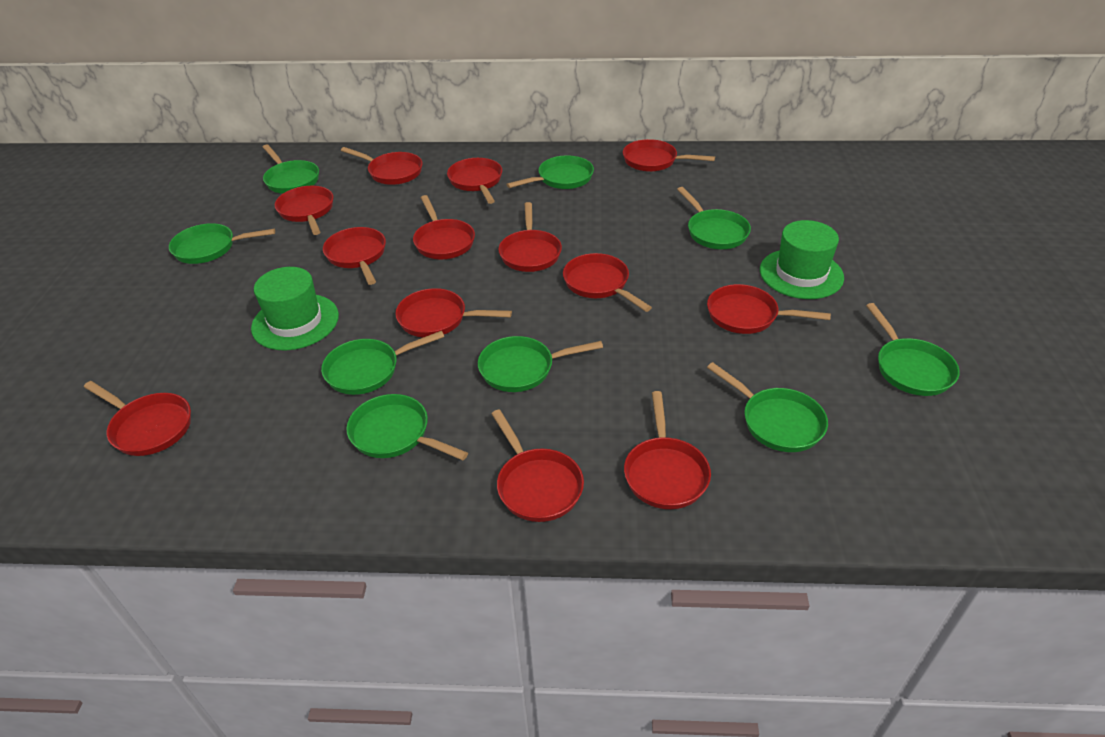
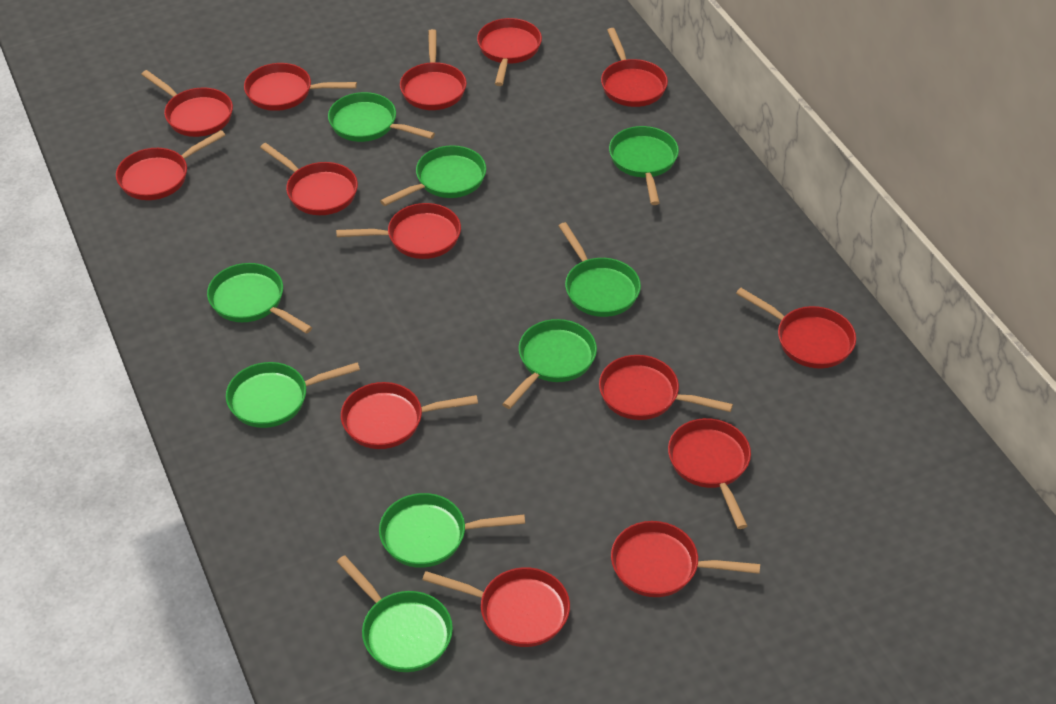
green hat: 2 -> 0
red pan: 13 -> 14

